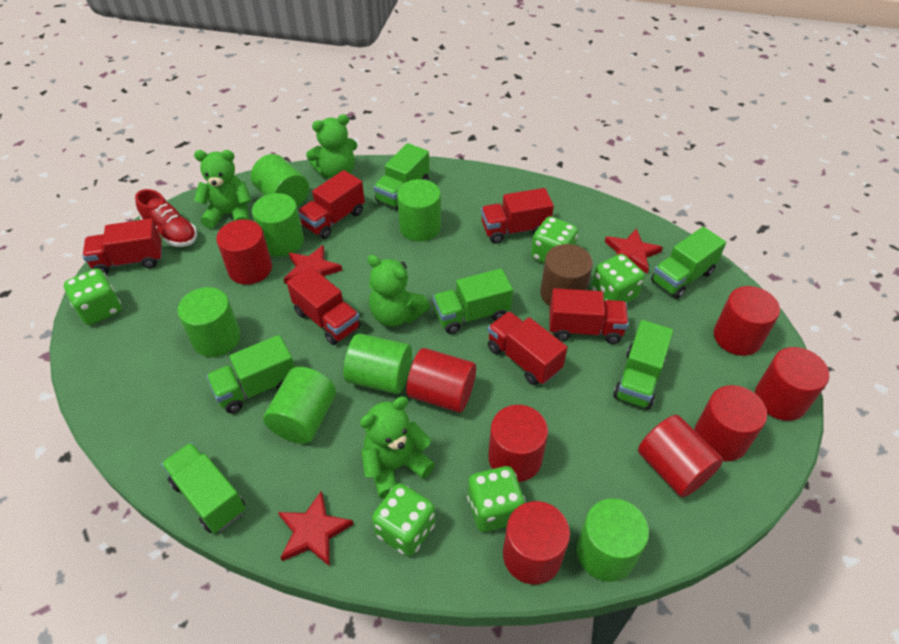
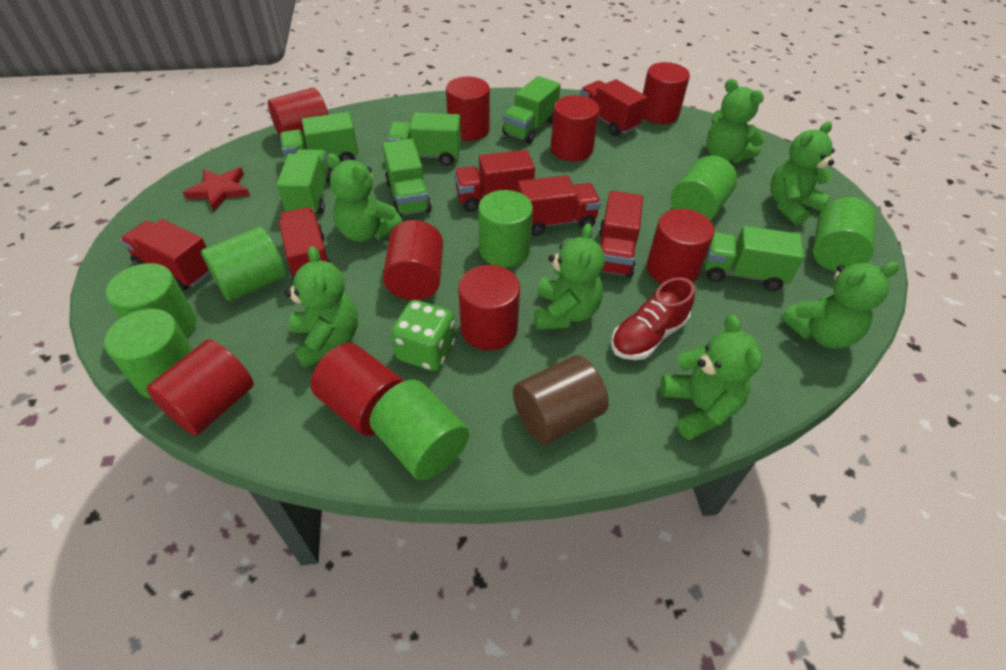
green dice: 5 -> 1
green teddy bear: 4 -> 7
red cylinder: 8 -> 9
red star: 3 -> 1

